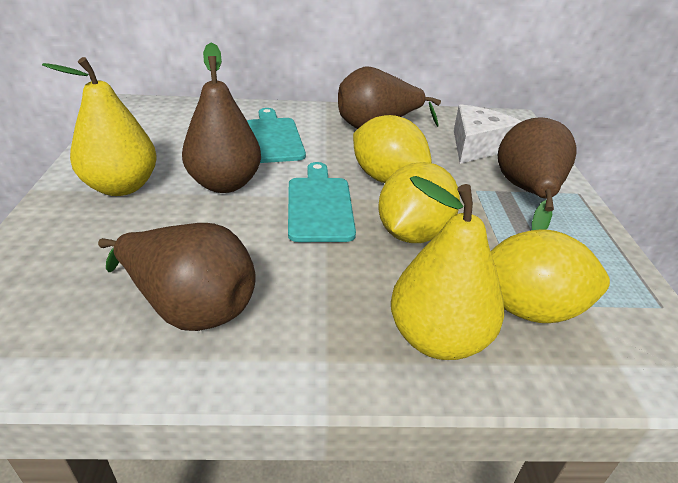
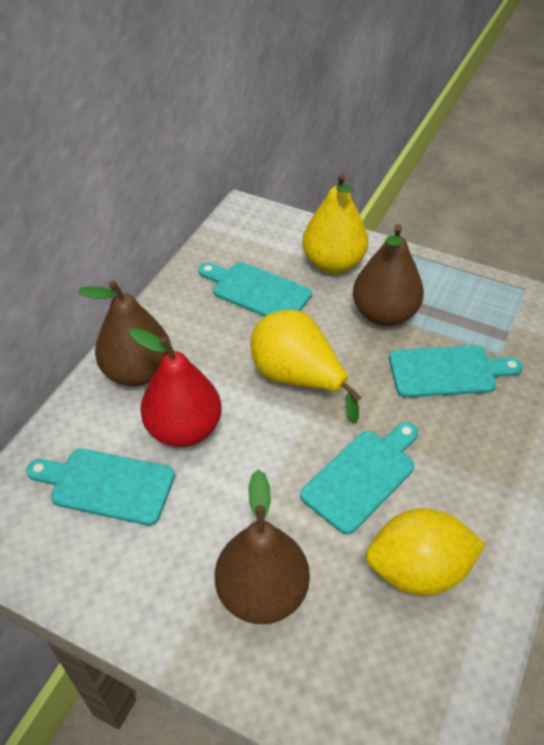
brown pear: 4 -> 3
red pear: 0 -> 1
turquoise cutting board: 2 -> 4
white cheese: 1 -> 0
yellow lemon: 3 -> 1

